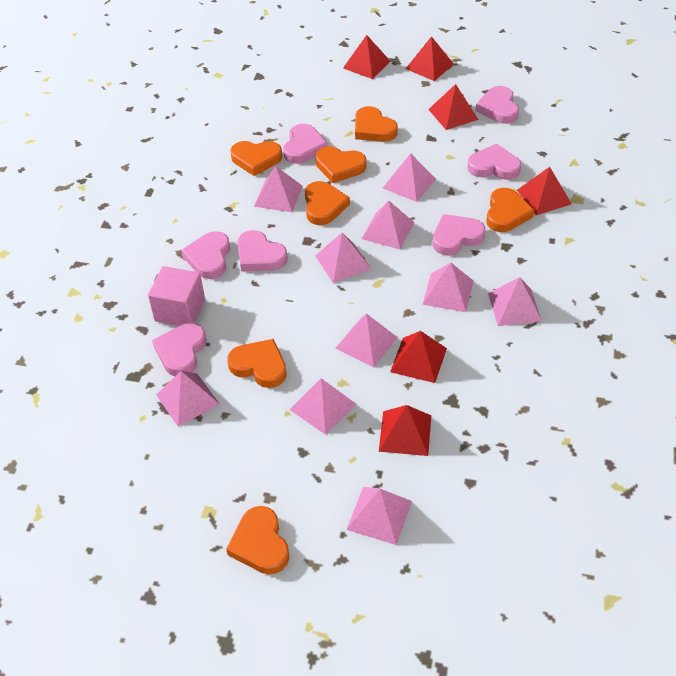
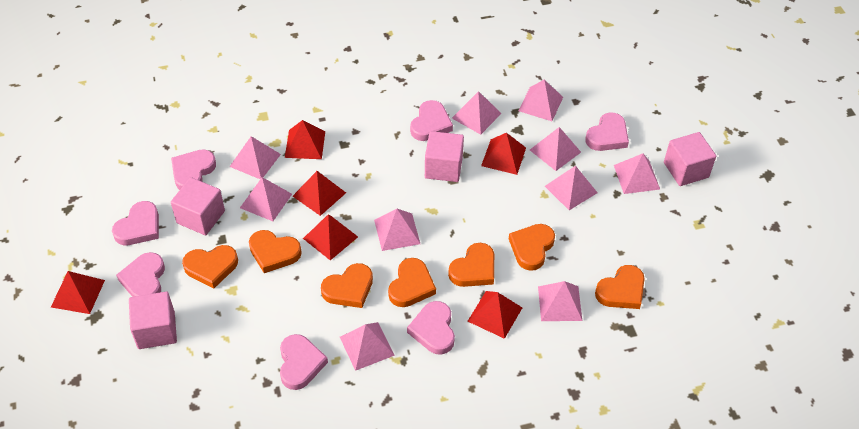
pink cube: 1 -> 4

